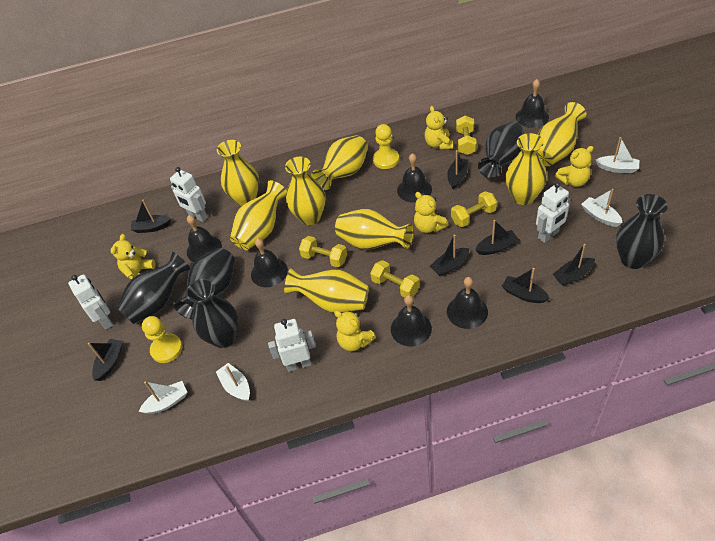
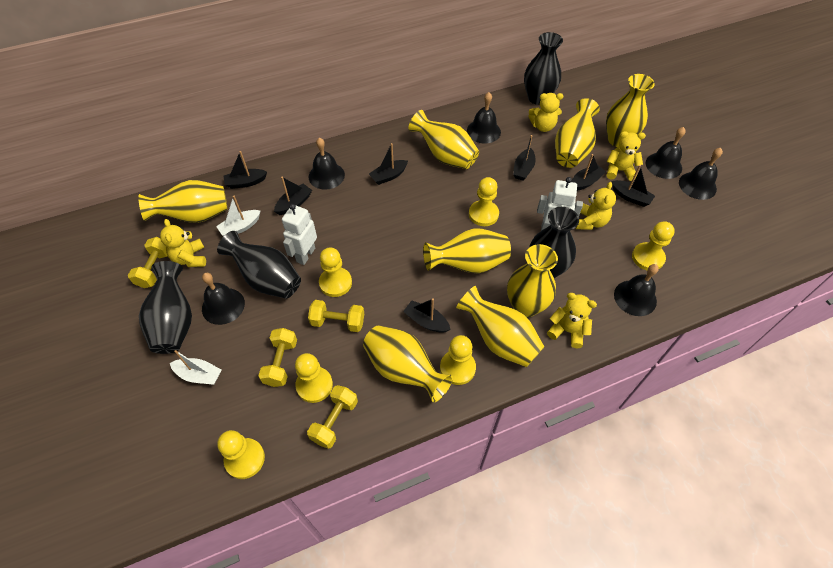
black vase: 5 -> 4
white boat: 4 -> 2
white robot: 4 -> 2
yellow pawn: 2 -> 6

